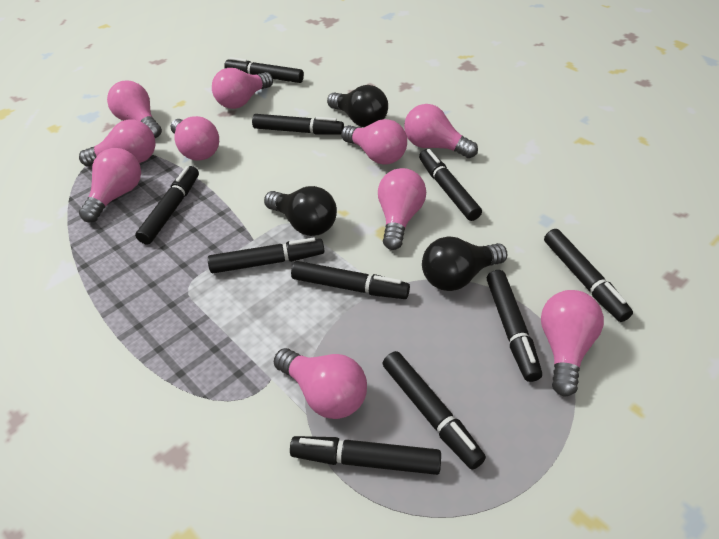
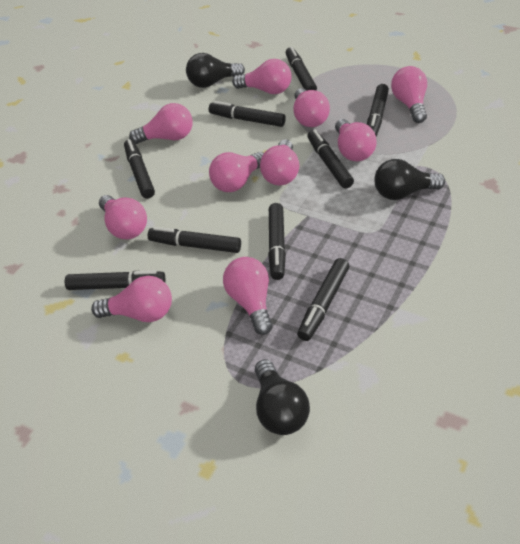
black marker: 10 -> 9

